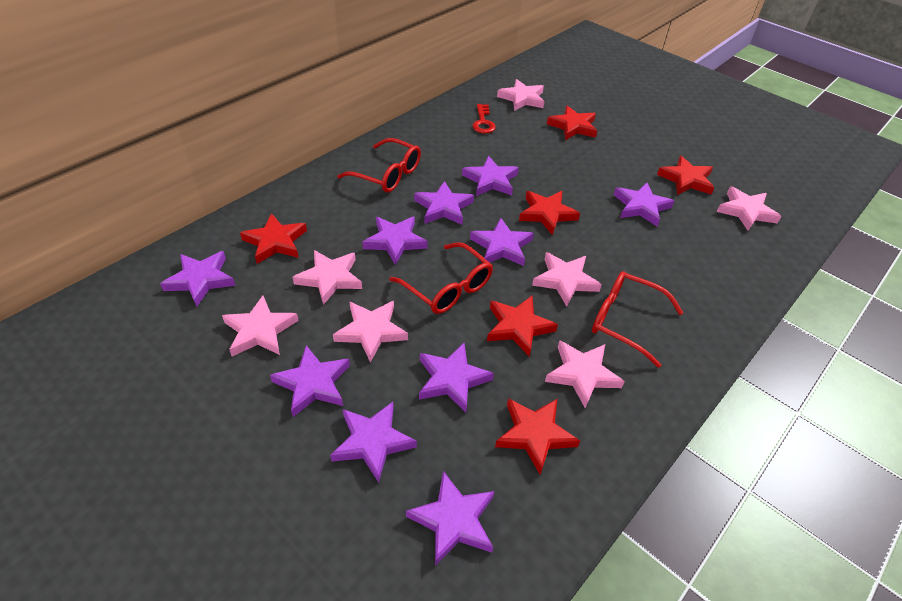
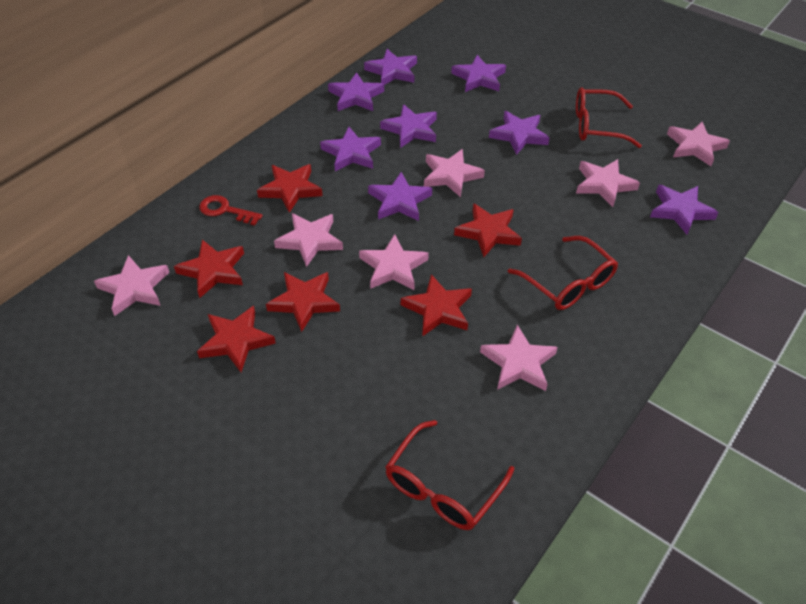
purple star: 10 -> 8

